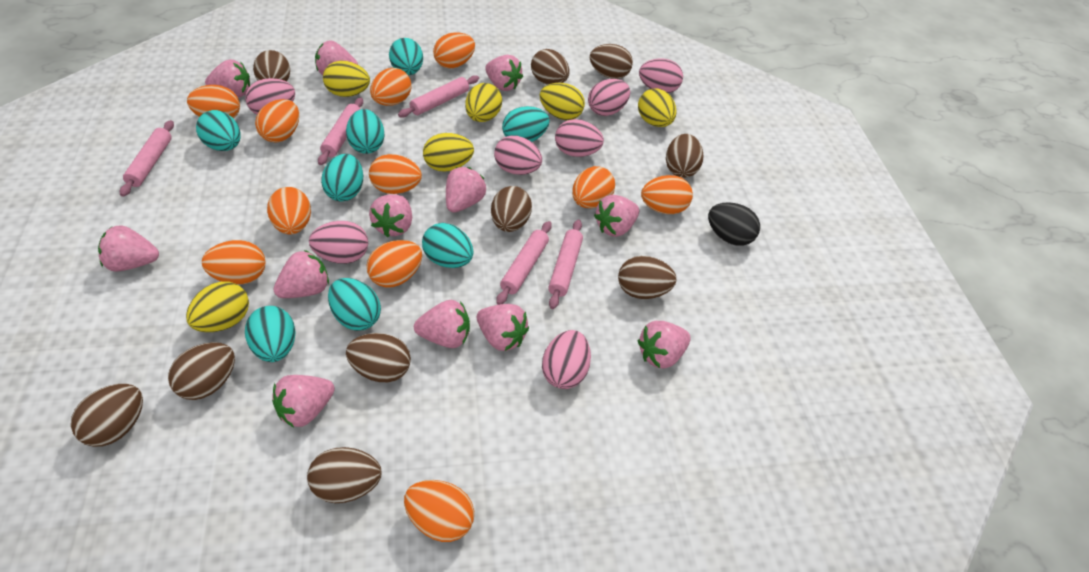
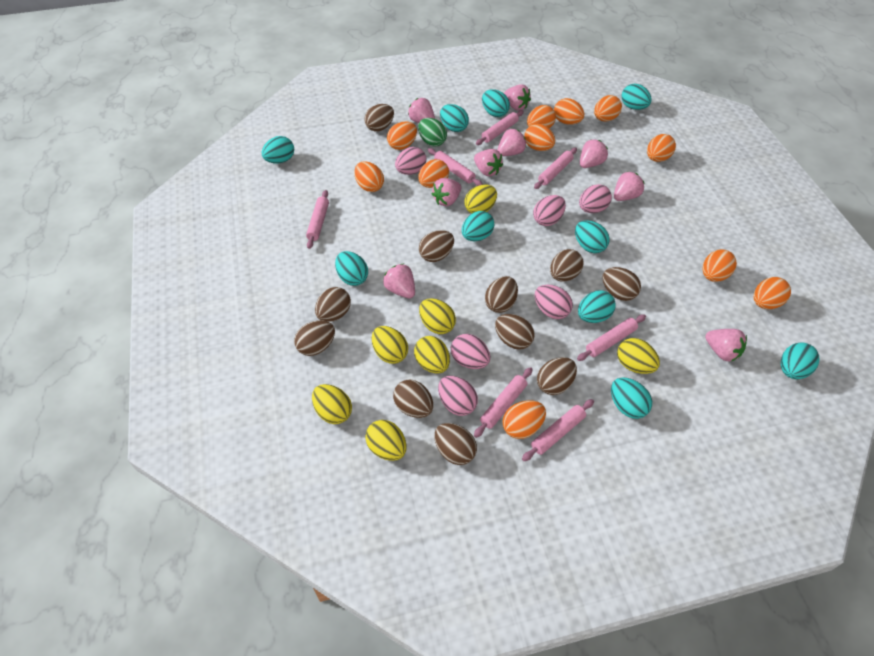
black egg: 1 -> 0
brown egg: 10 -> 11
green egg: 0 -> 1
pink egg: 7 -> 6
pink rolling pin: 5 -> 7
pink strawberry: 12 -> 9
turquoise egg: 8 -> 10
yellow egg: 6 -> 7

